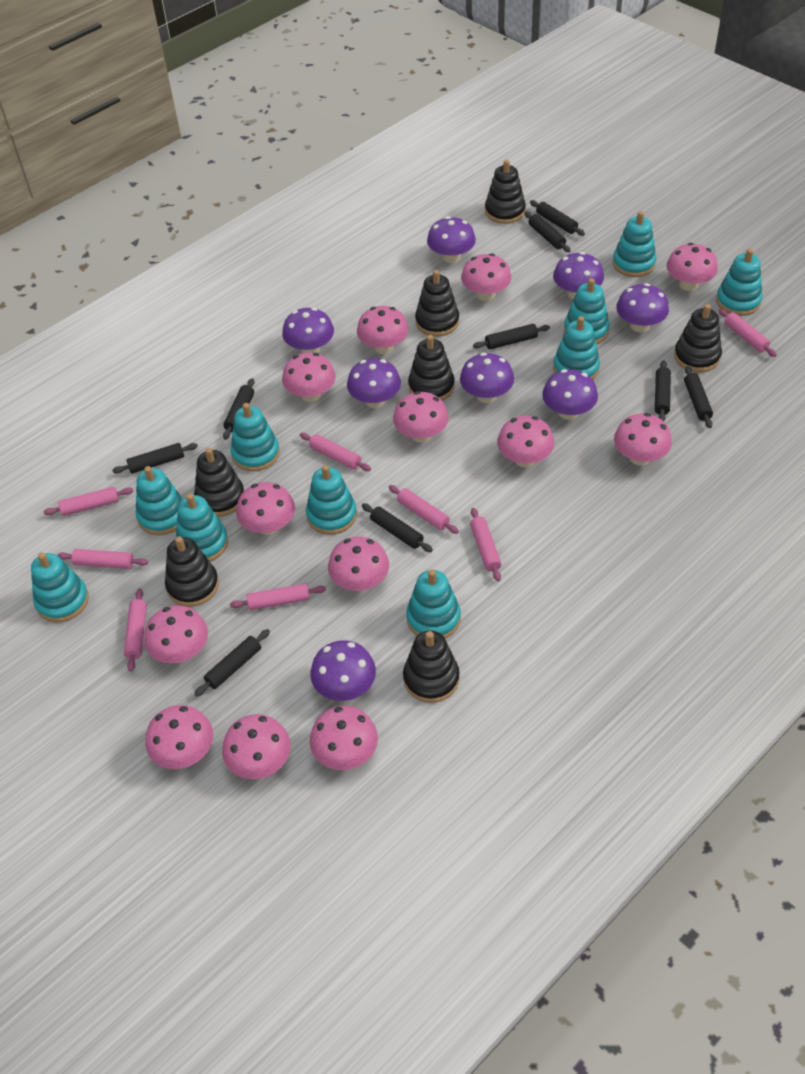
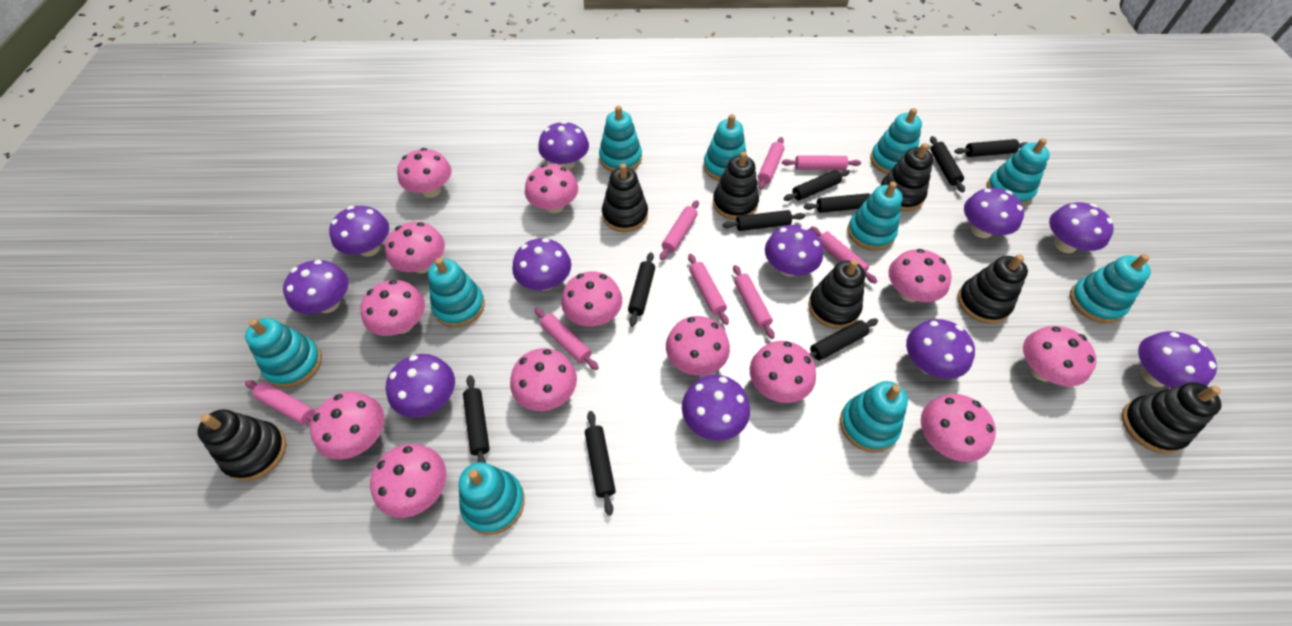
purple mushroom: 8 -> 11

